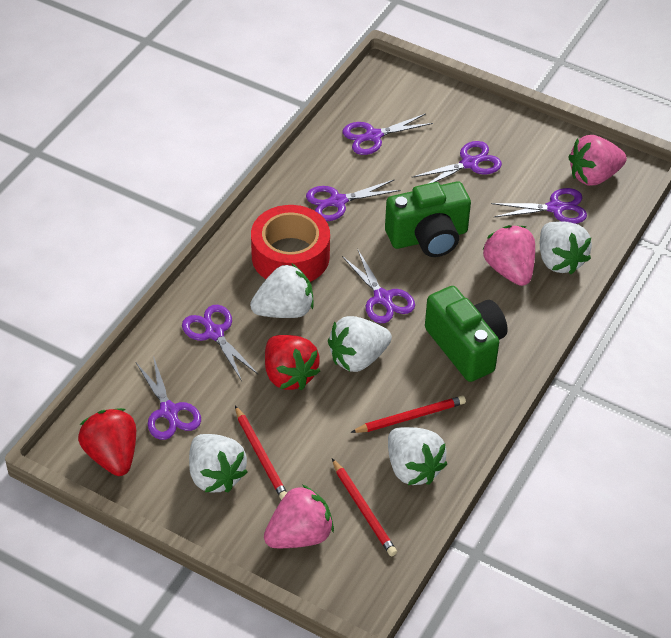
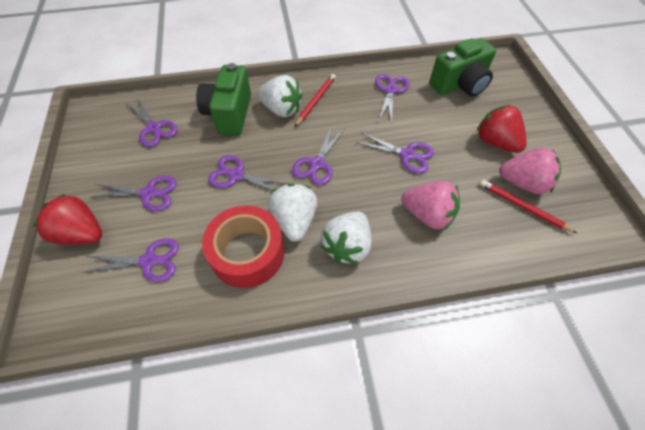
pink strawberry: 3 -> 2
red pencil: 3 -> 2
white strawberry: 5 -> 3

